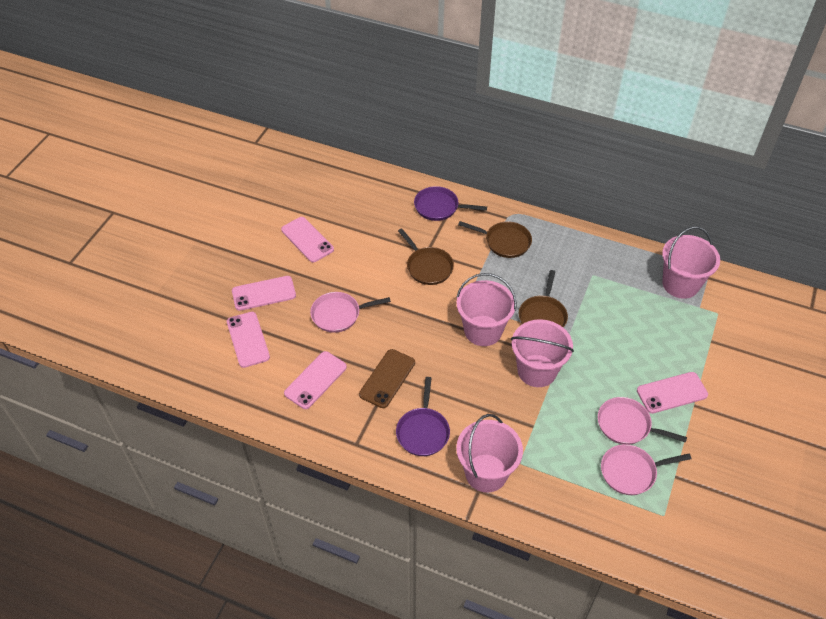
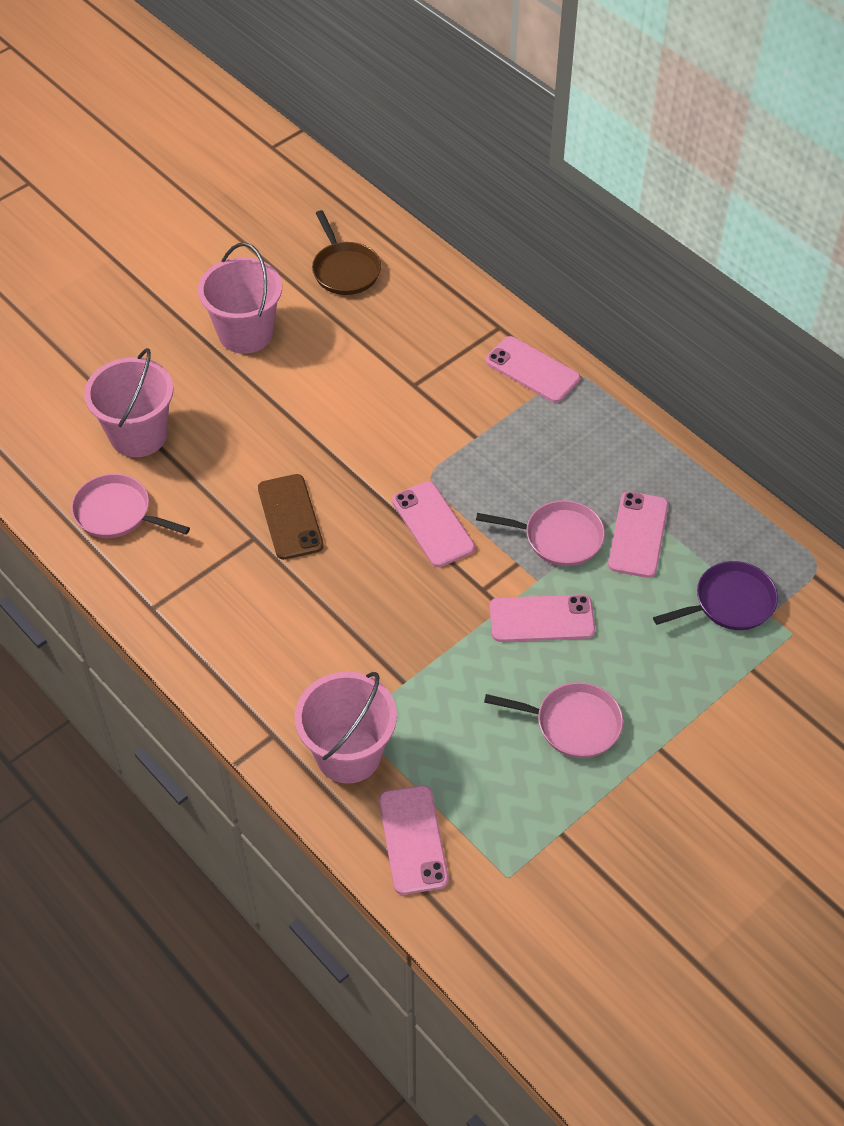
brown pan: 3 -> 1
pink bucket: 4 -> 3
purple pan: 2 -> 1

